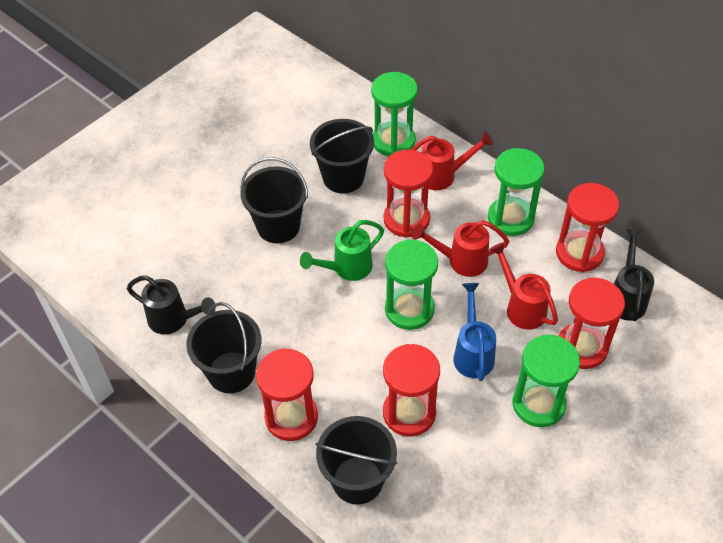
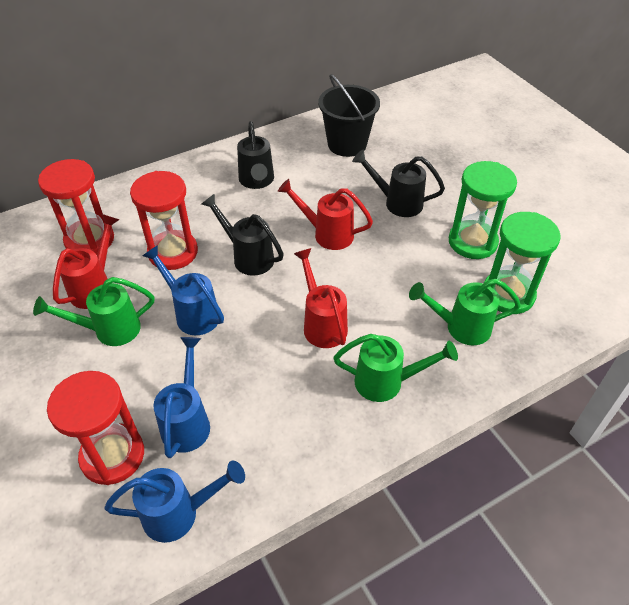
black bucket: 4 -> 1
black watering can: 2 -> 3
blue watering can: 1 -> 3
green hourglass: 4 -> 2
green watering can: 1 -> 3
red hourglass: 5 -> 3

